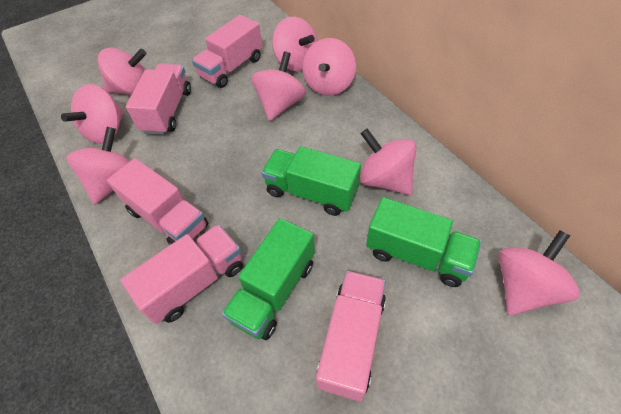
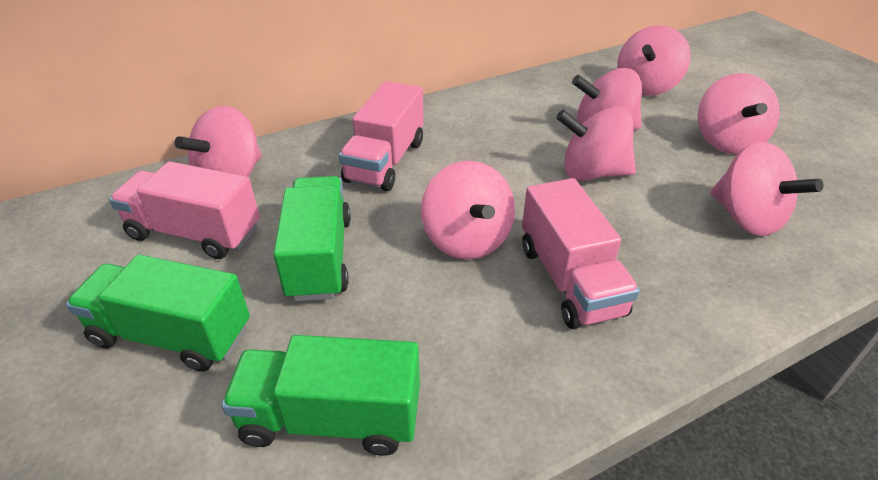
pink spinning top: 8 -> 7
pink truck: 5 -> 3

